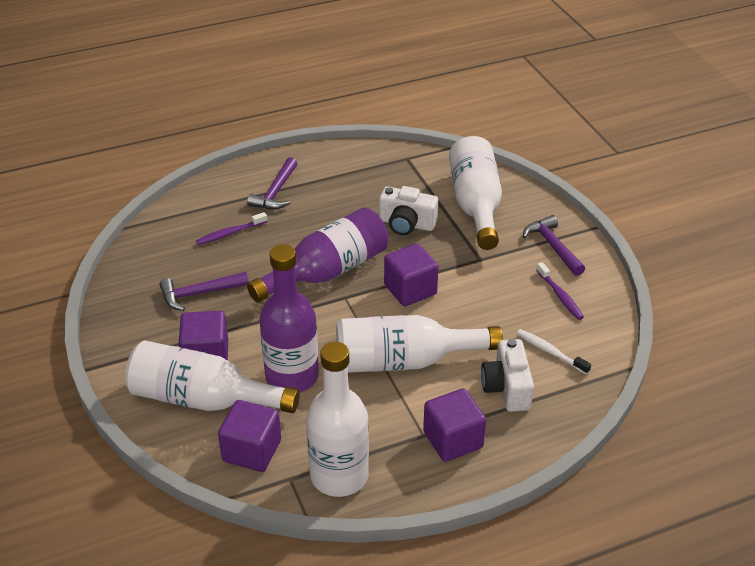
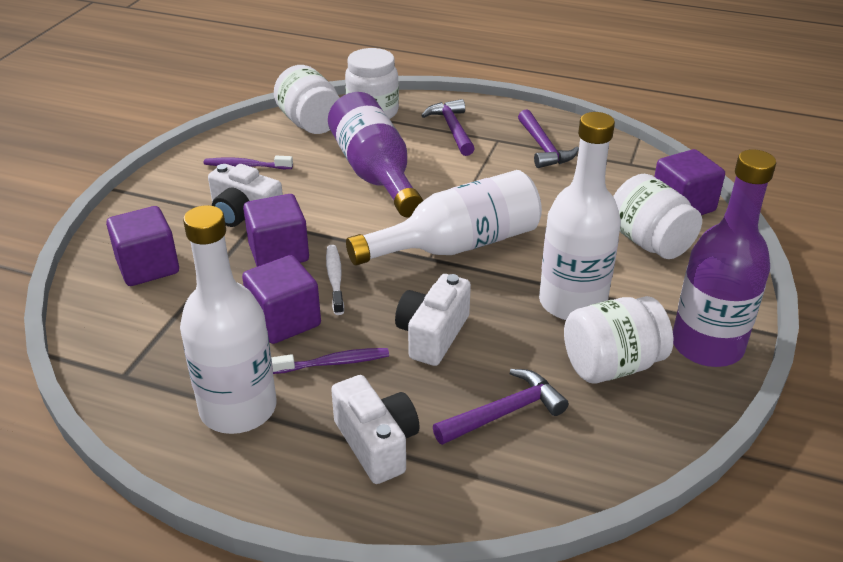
white bottle: 4 -> 3
white camera: 2 -> 3
white jar: 0 -> 4

